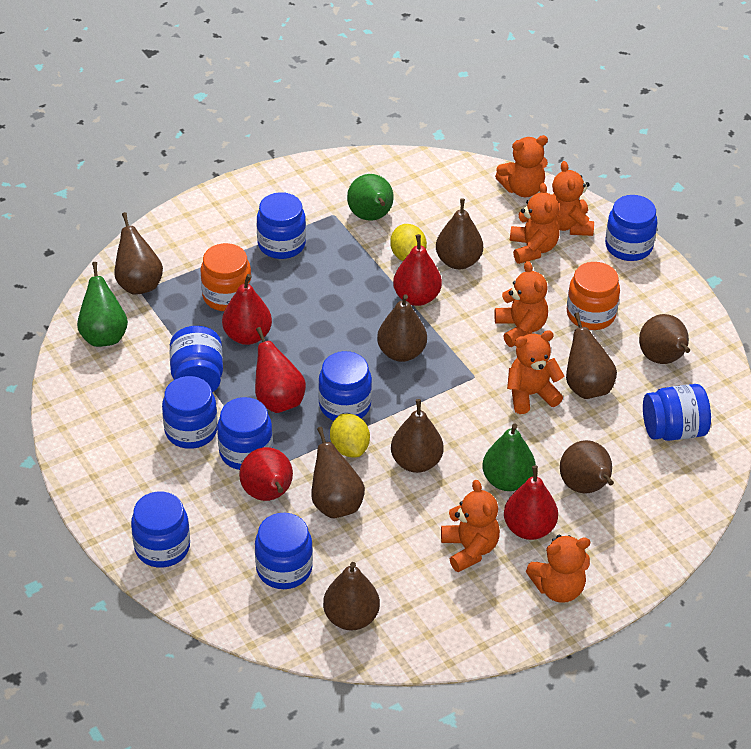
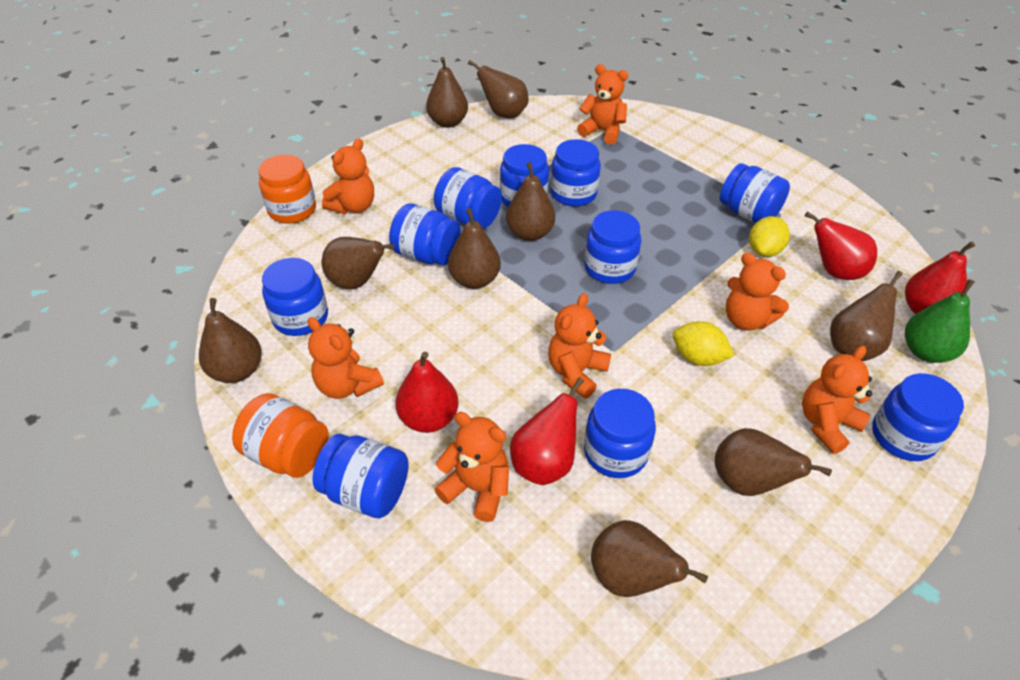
blue jar: 9 -> 10
green pear: 3 -> 1
red pear: 5 -> 4

